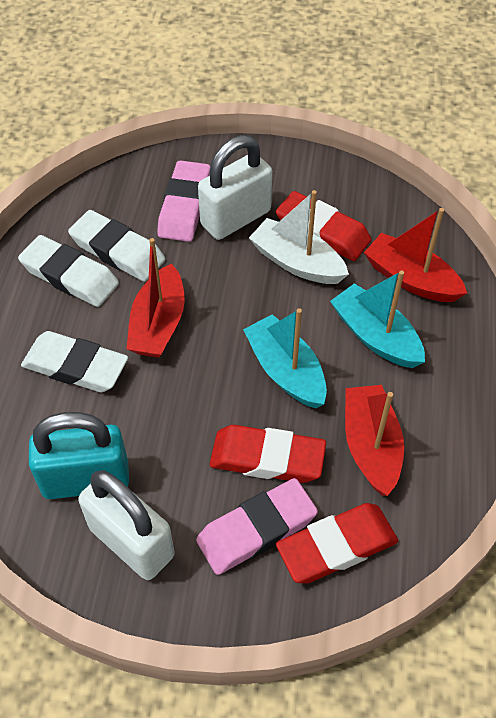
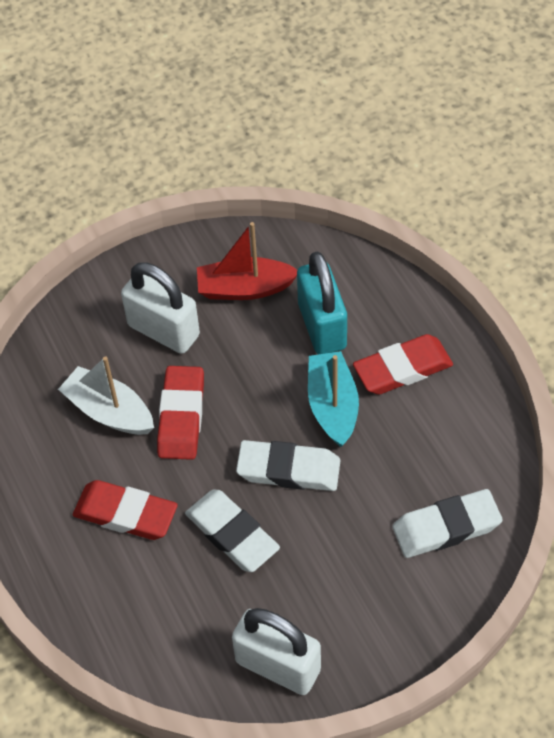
pink eraser: 2 -> 0
red boat: 3 -> 1
turquoise boat: 2 -> 1

